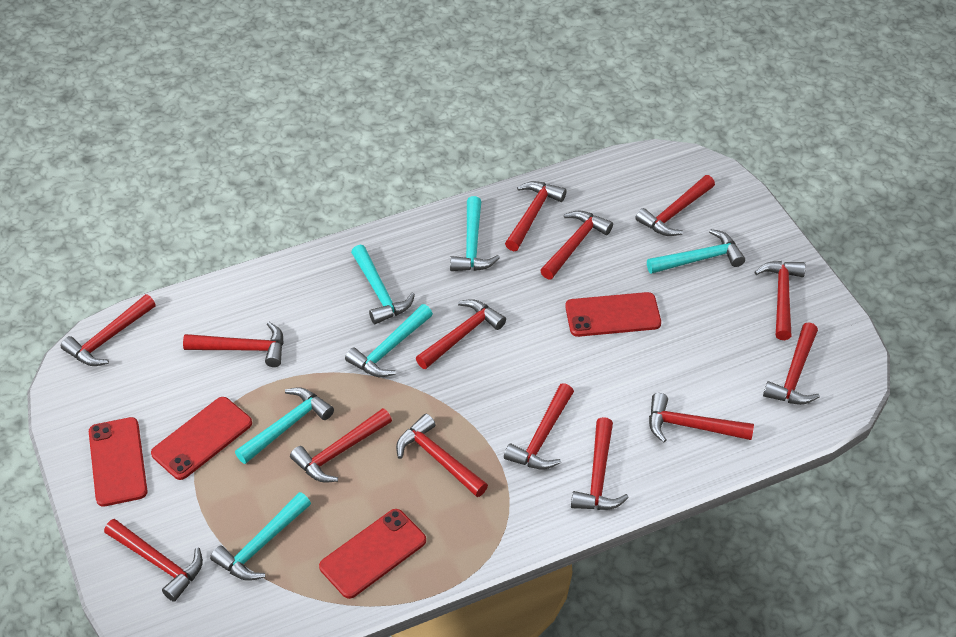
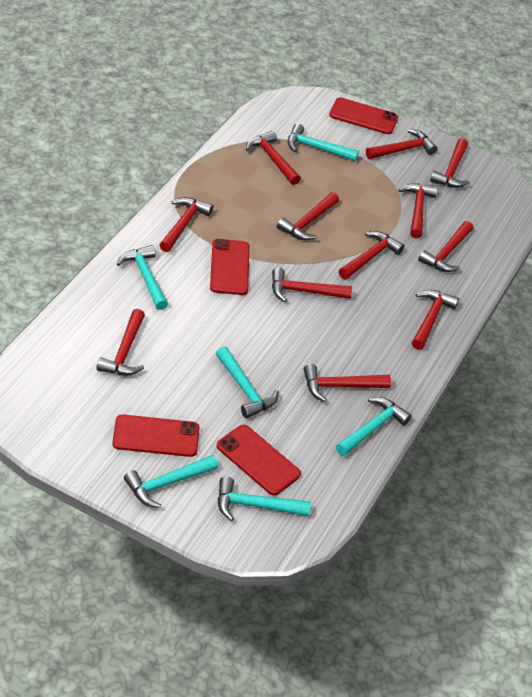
red hammer: 14 -> 12

